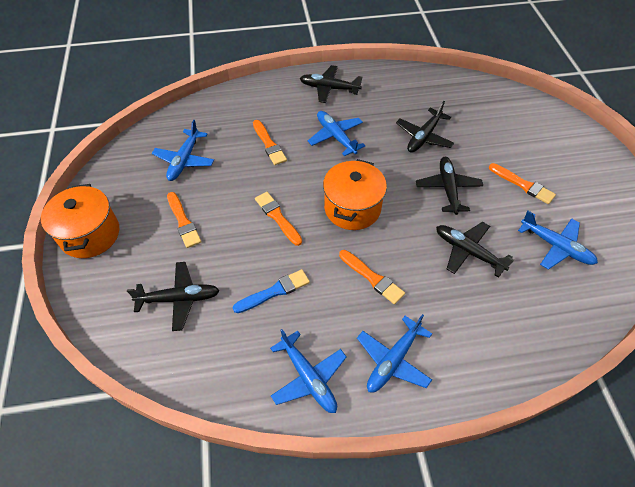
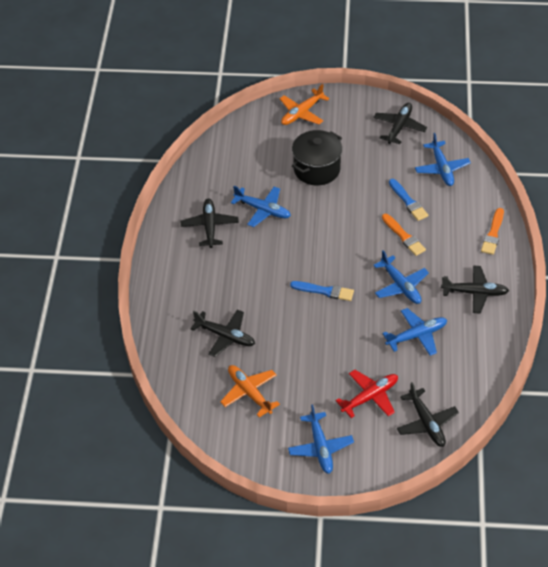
black pot: 0 -> 1
blue brush: 1 -> 2
orange brush: 5 -> 2
orange plane: 0 -> 2
orange pot: 2 -> 0
red plane: 0 -> 1

